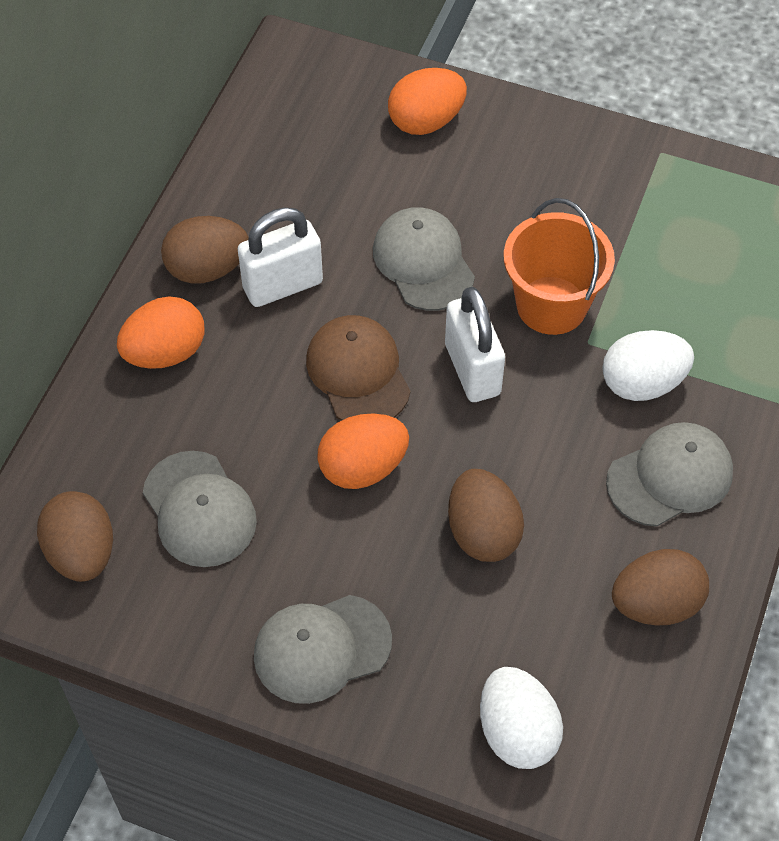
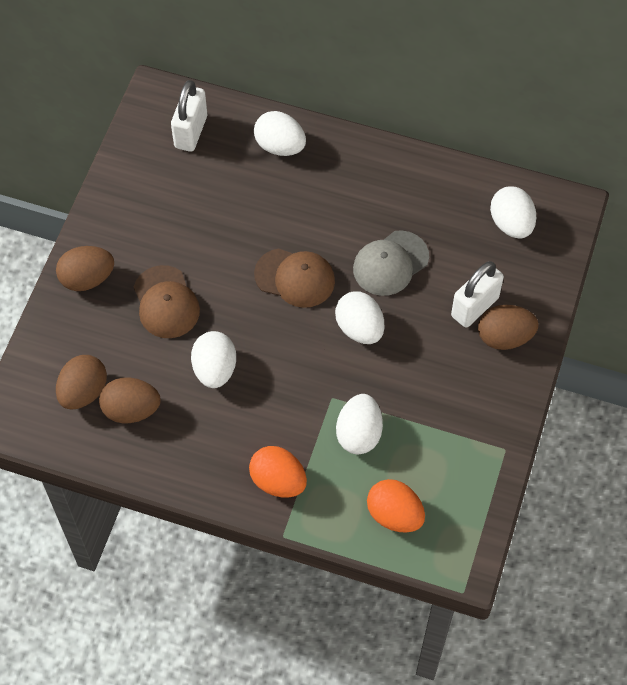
brown cap: 1 -> 2
grey cap: 4 -> 1
orange bucket: 1 -> 0
orange egg: 3 -> 2
white egg: 2 -> 5

